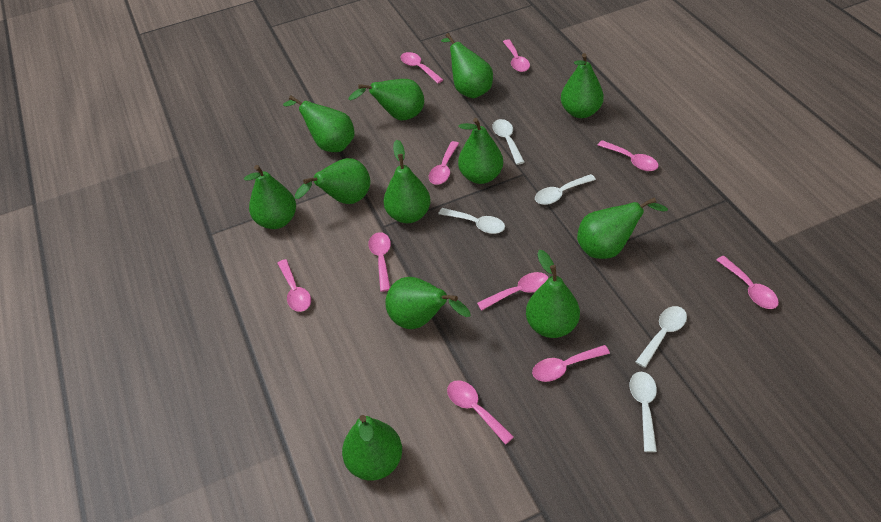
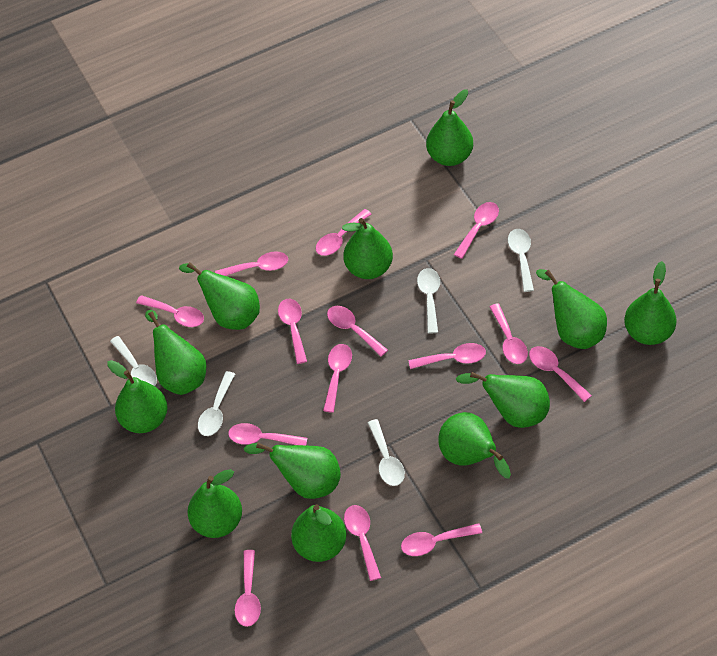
pink spoon: 10 -> 14

